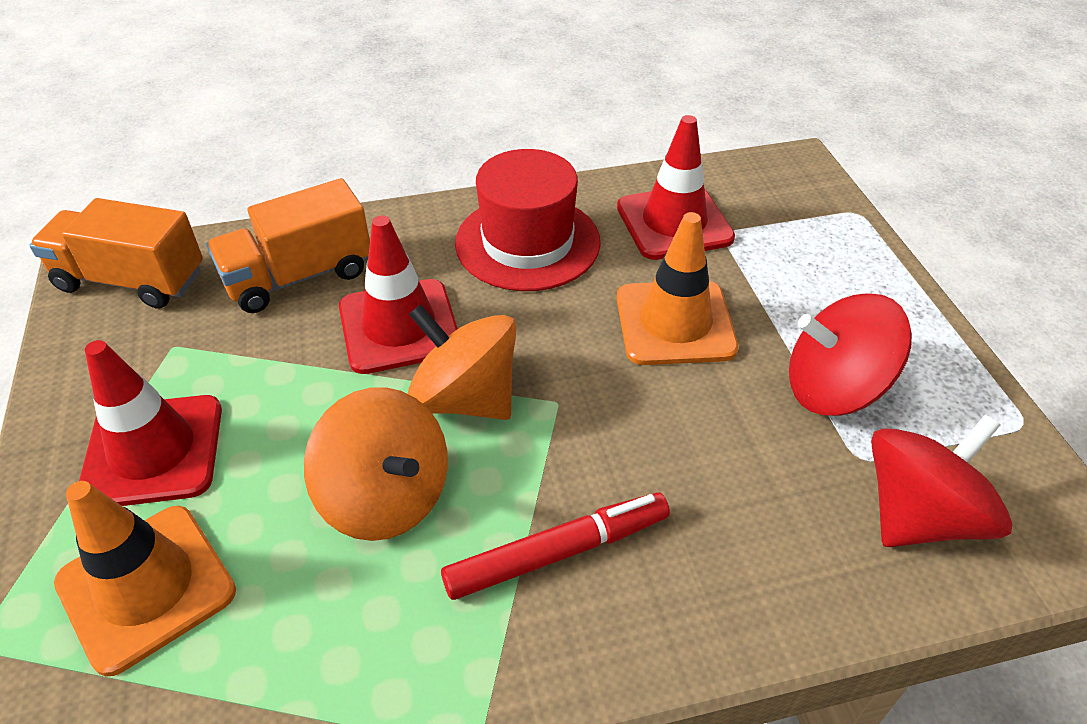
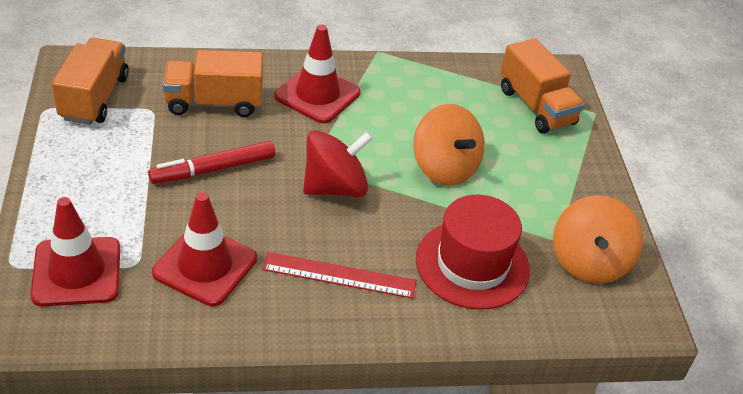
orange traffic cone: 2 -> 0
orange truck: 2 -> 3
red ruler: 0 -> 1
red spinning top: 2 -> 1

